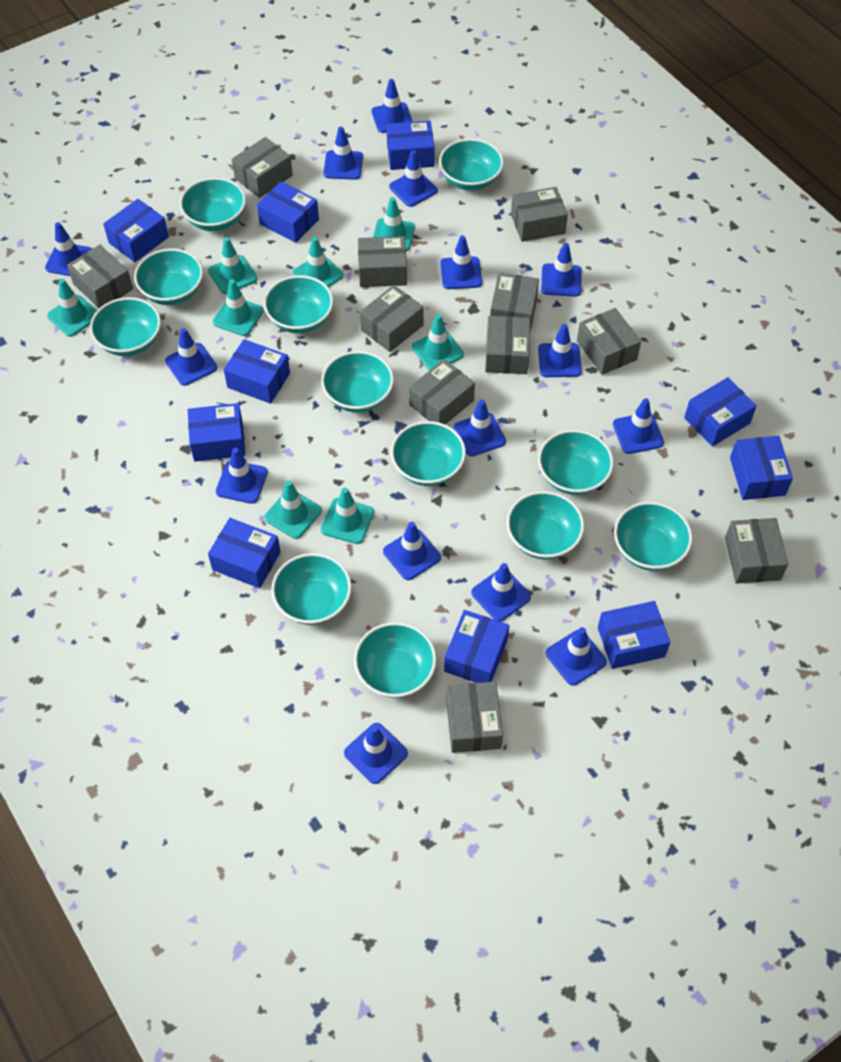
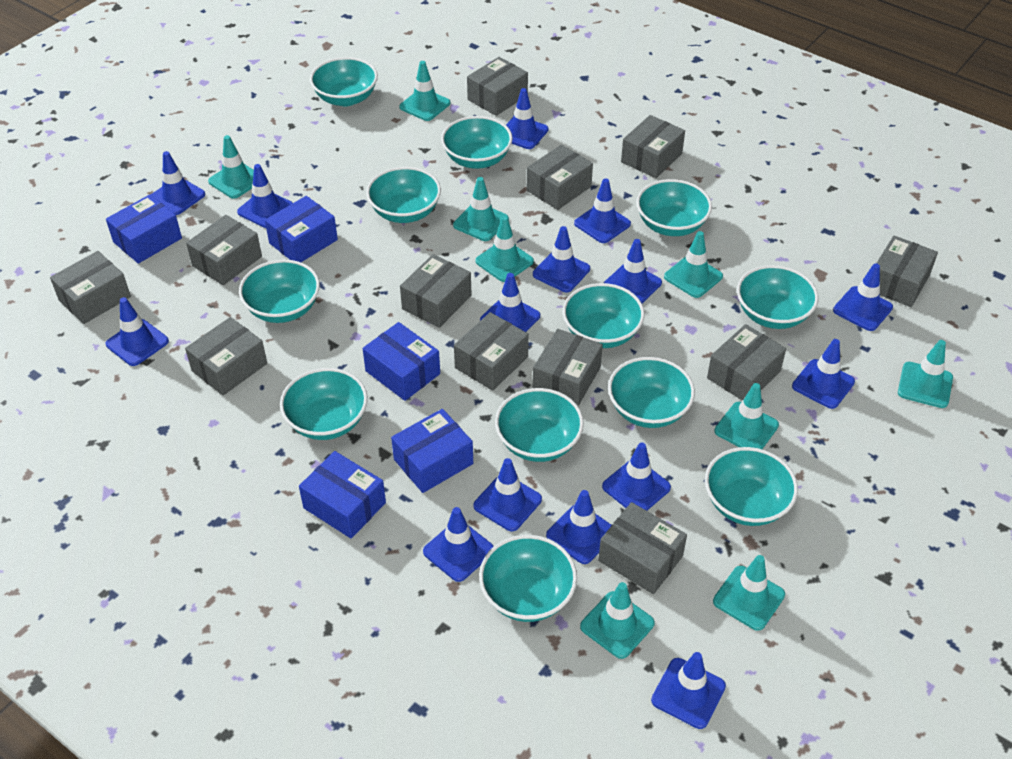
blue box: 10 -> 5
grey box: 11 -> 12
turquoise traffic cone: 8 -> 9

